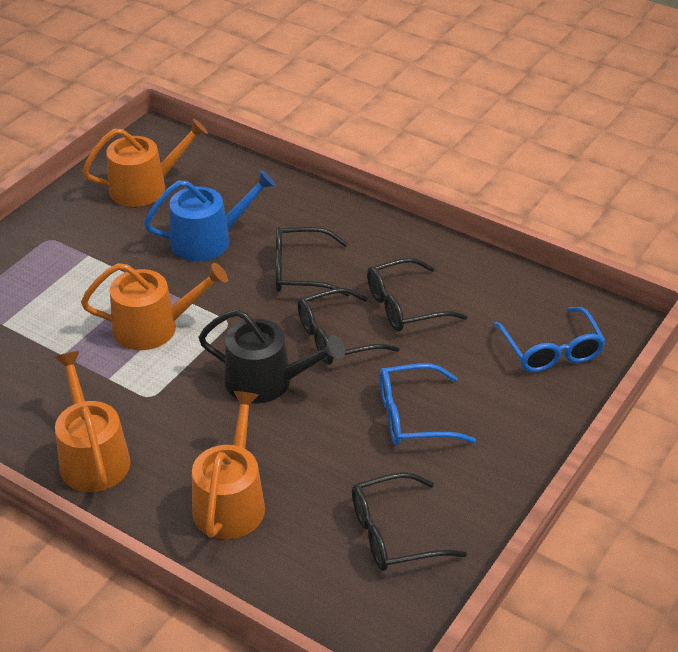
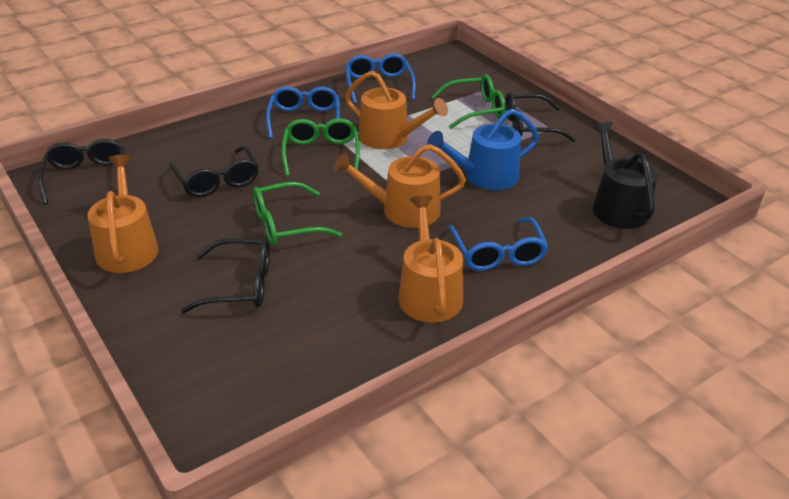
blue glasses: 2 -> 3
green glasses: 0 -> 3

